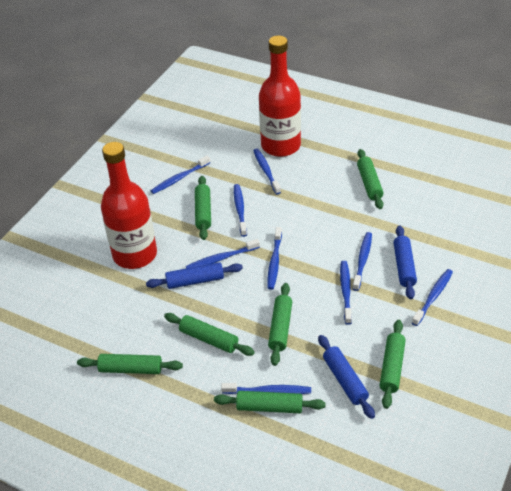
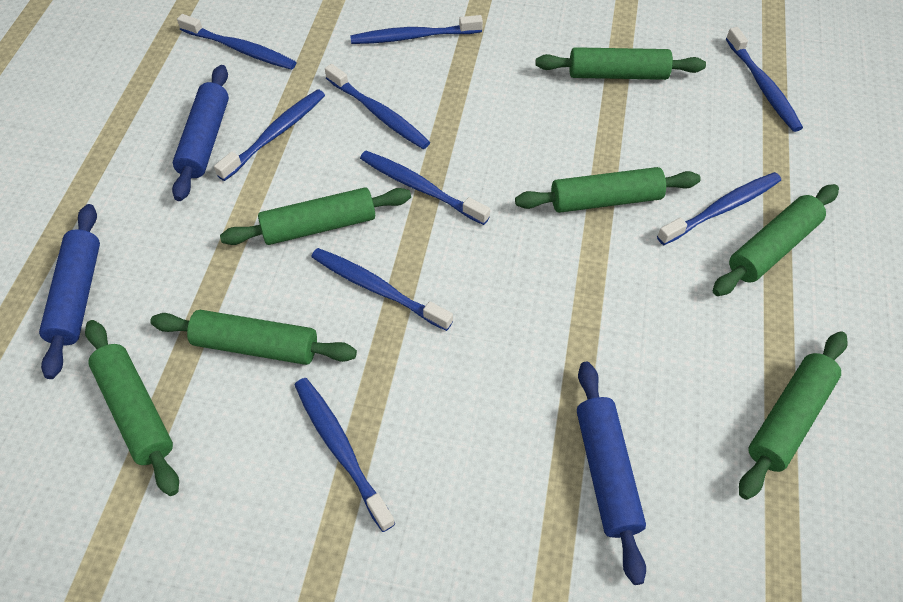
red bottle: 2 -> 0

